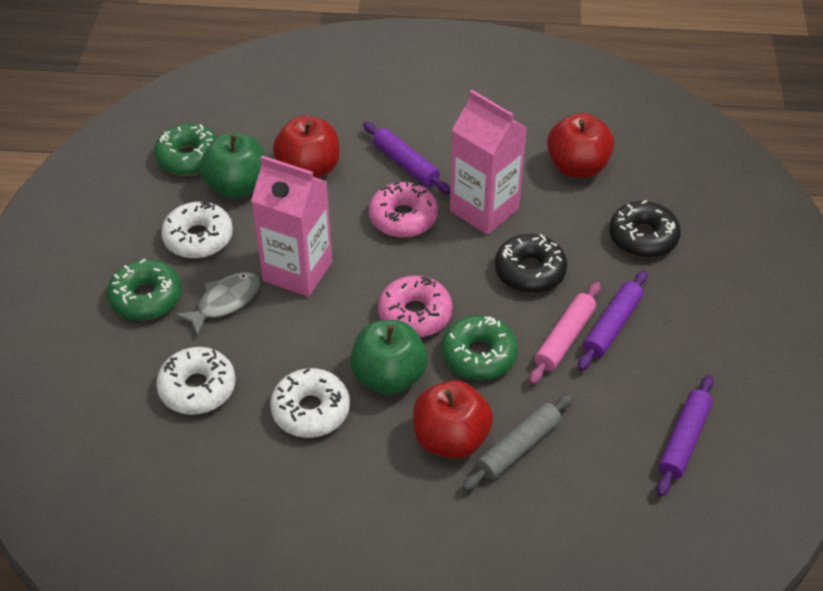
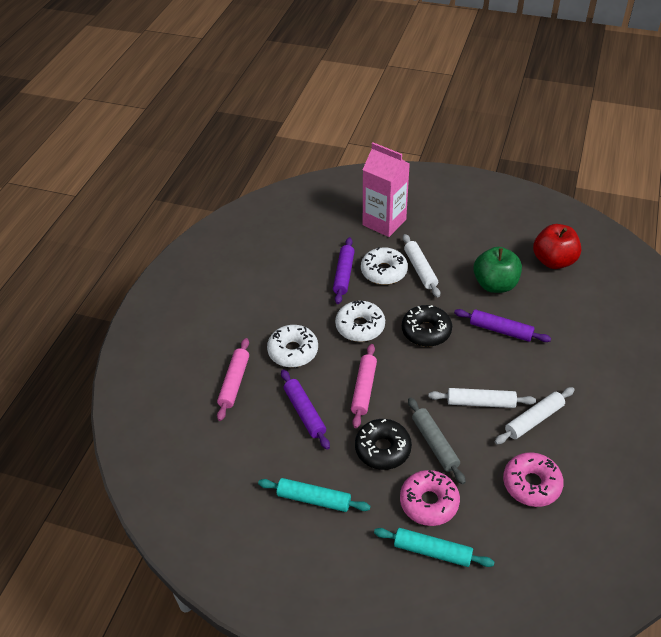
green apple: 2 -> 1
green donut: 3 -> 0
grey fish: 1 -> 0
pink carton: 2 -> 1
pink rolling pin: 1 -> 2
red apple: 3 -> 1
turquoise rolling pin: 0 -> 2
white rolling pin: 0 -> 3

